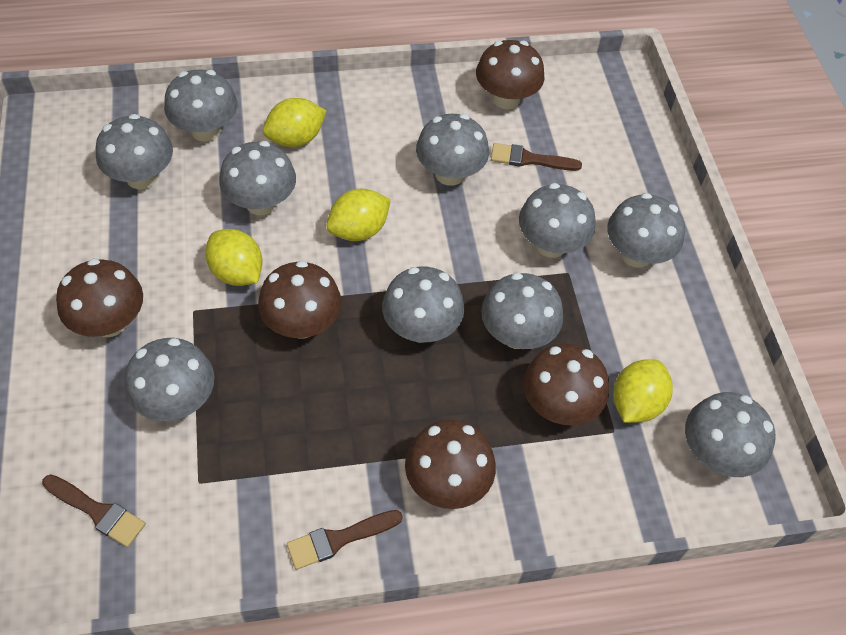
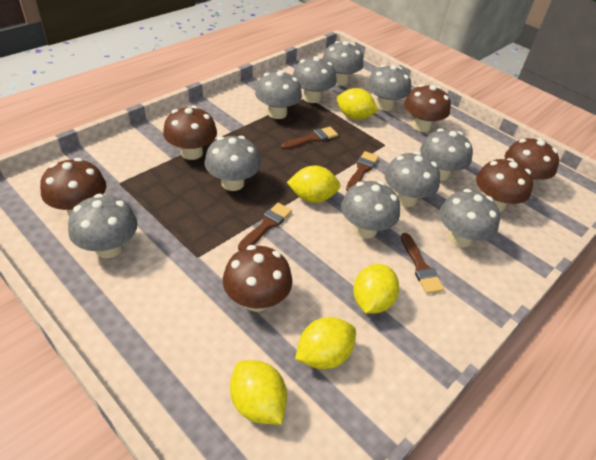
brown brush: 3 -> 4
brown mushroom: 5 -> 6
yellow lemon: 4 -> 5

